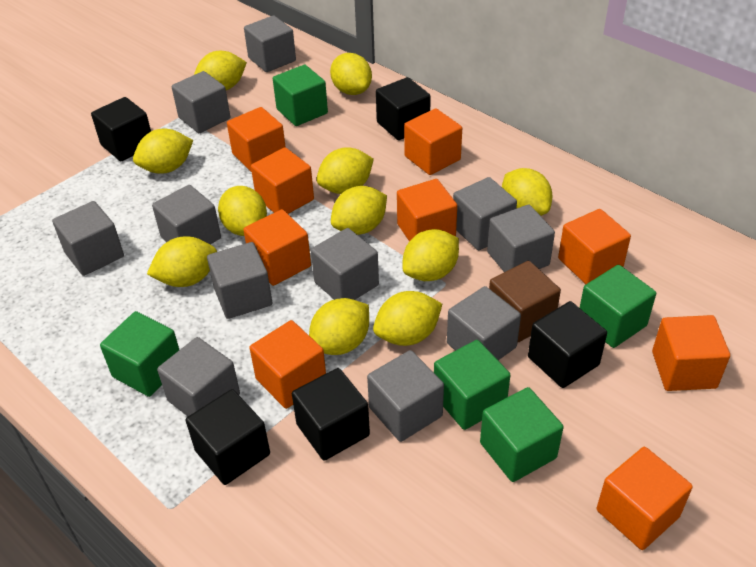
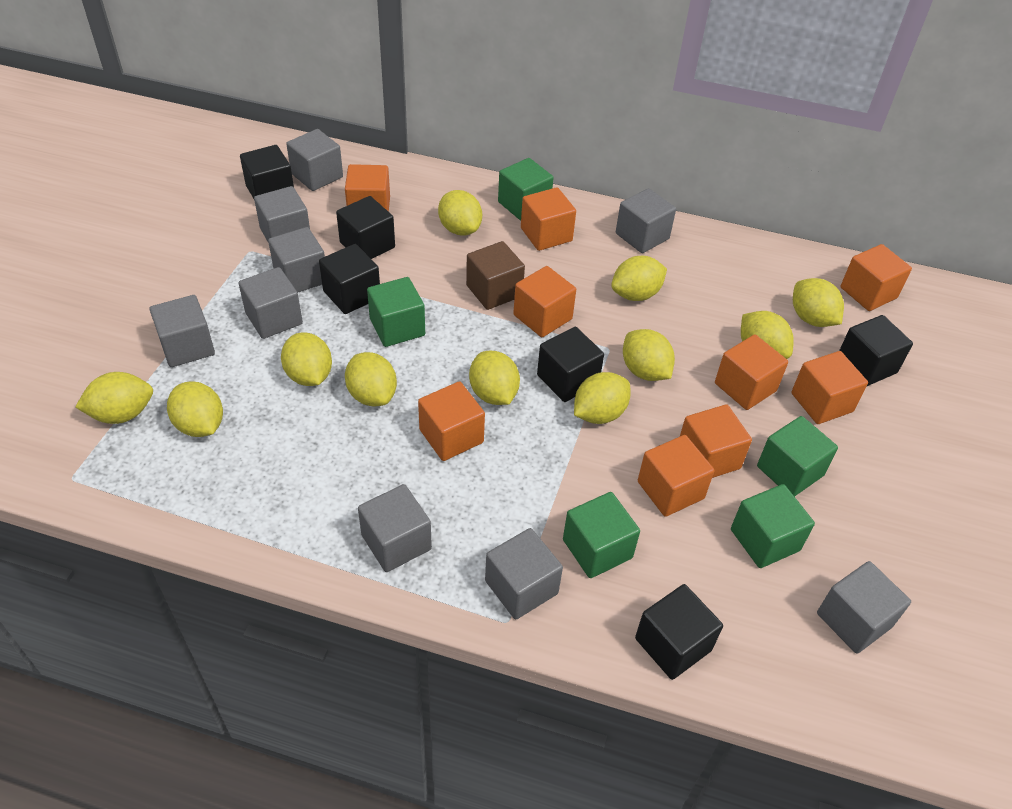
black cube: 5 -> 6
grey cube: 11 -> 9

